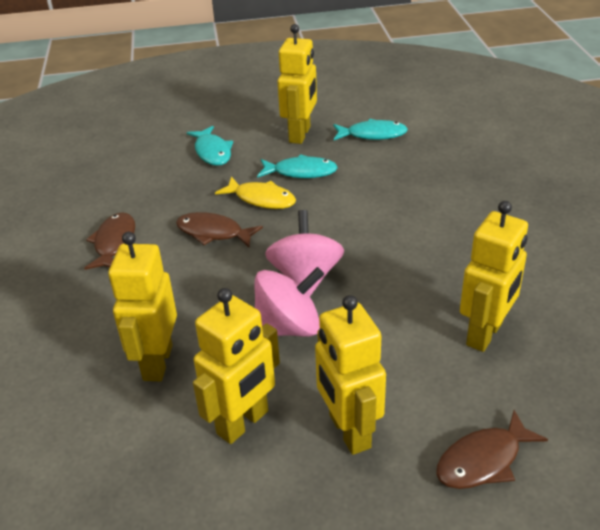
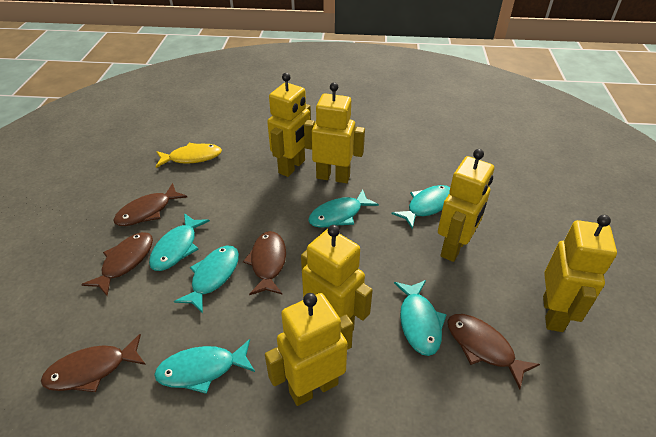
brown fish: 3 -> 5
pink spinning top: 2 -> 0
turquoise fish: 3 -> 6
yellow robot: 5 -> 6

